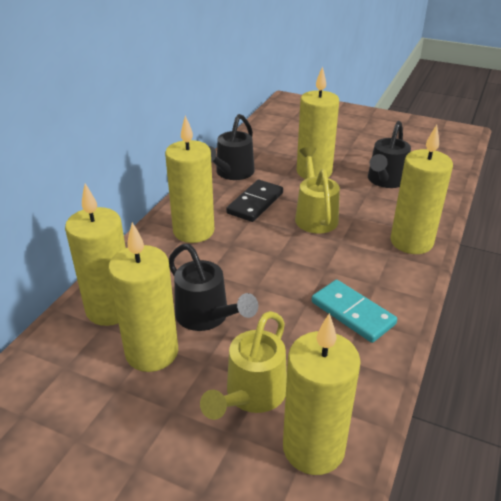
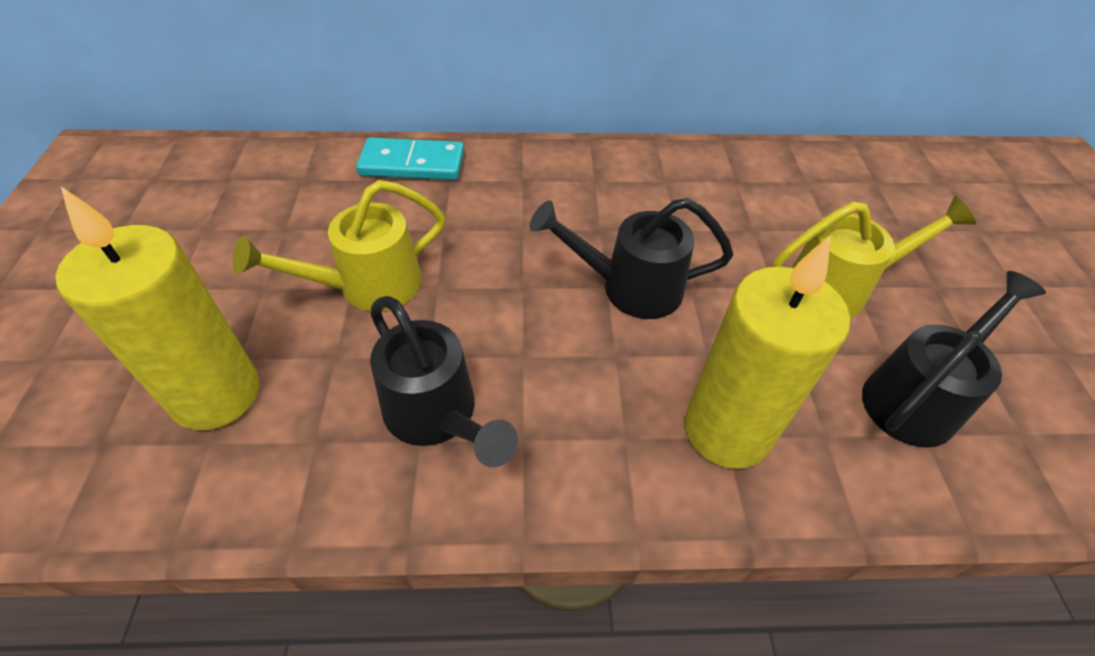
black domino: 1 -> 0
yellow candle: 6 -> 2

